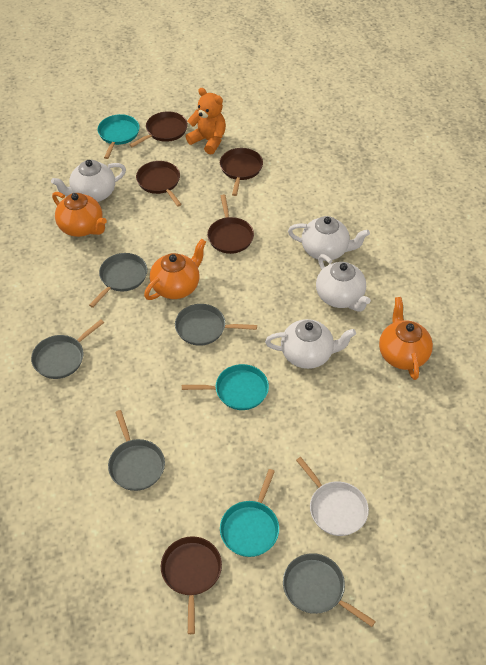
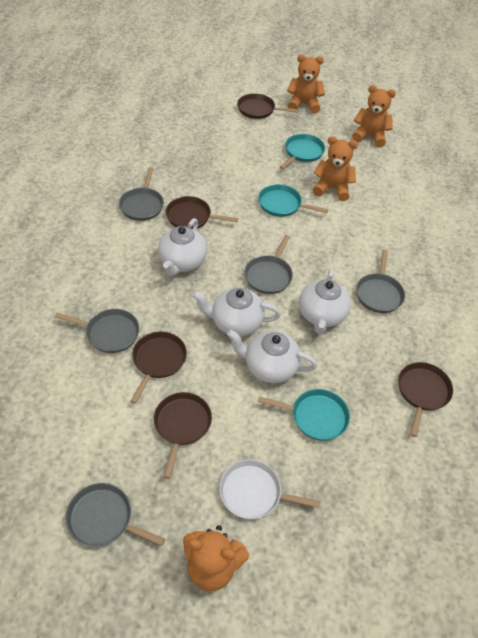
orange teapot: 3 -> 0
orange teddy bear: 1 -> 4

